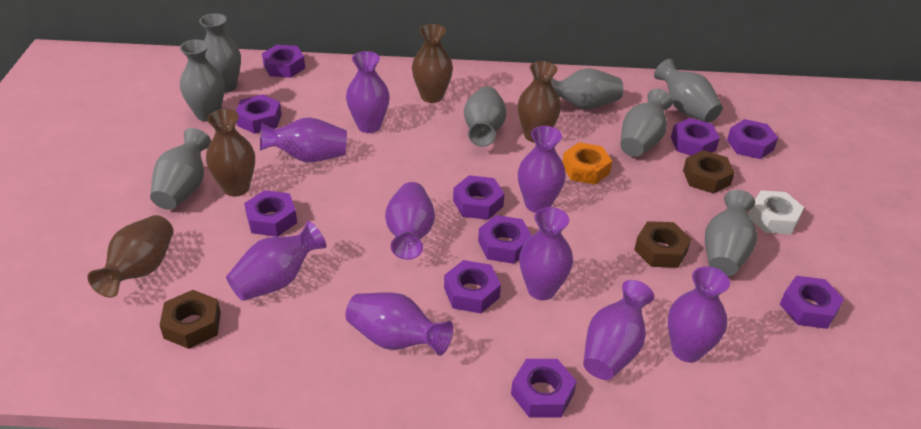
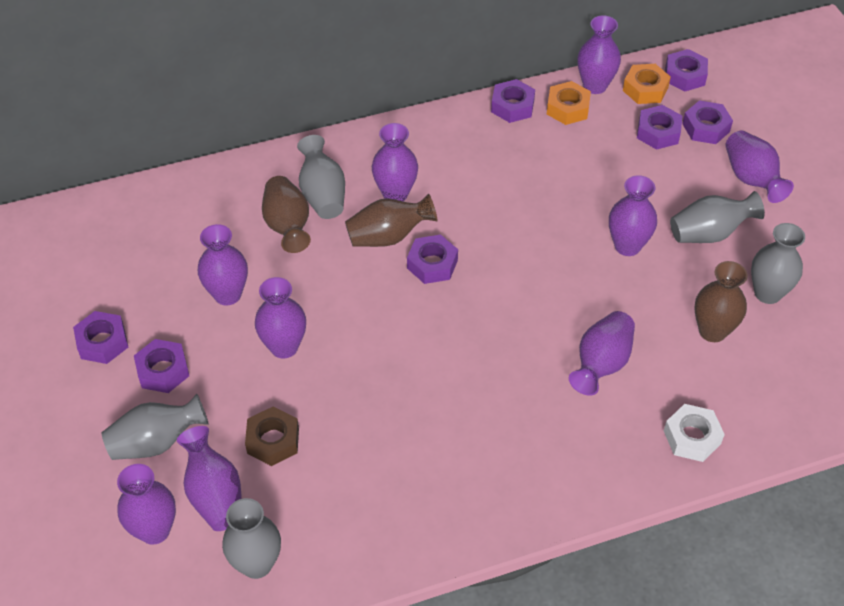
brown nut: 3 -> 1
brown vase: 4 -> 3
grey vase: 8 -> 5
orange nut: 1 -> 2
purple nut: 10 -> 7

